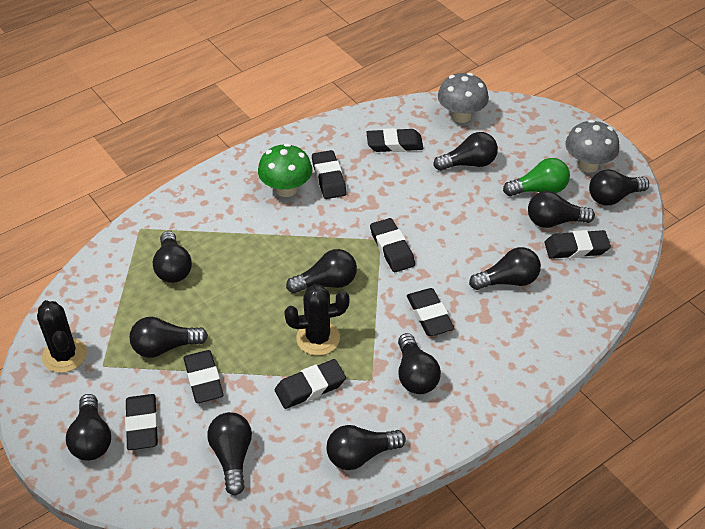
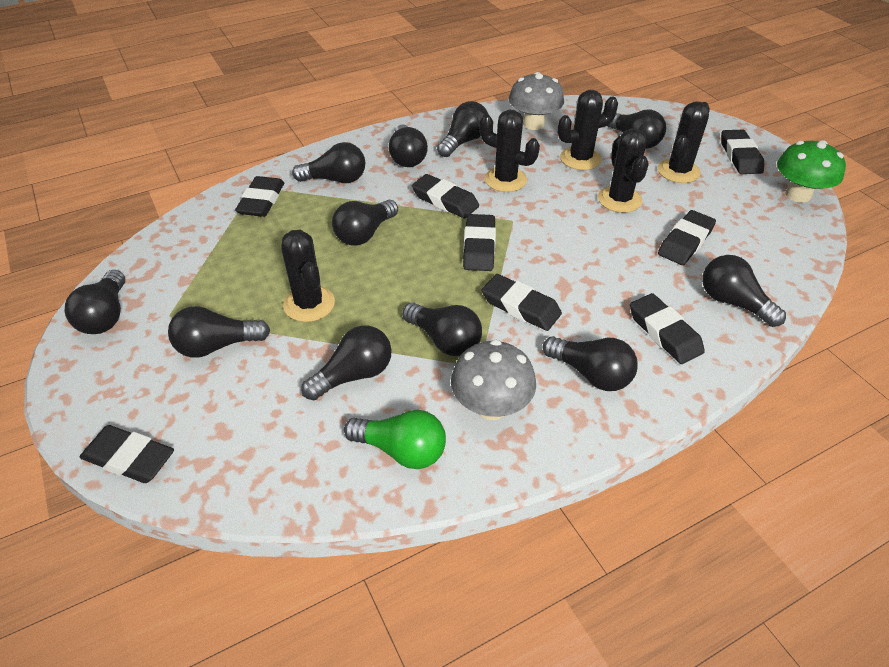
black cactus: 2 -> 5

